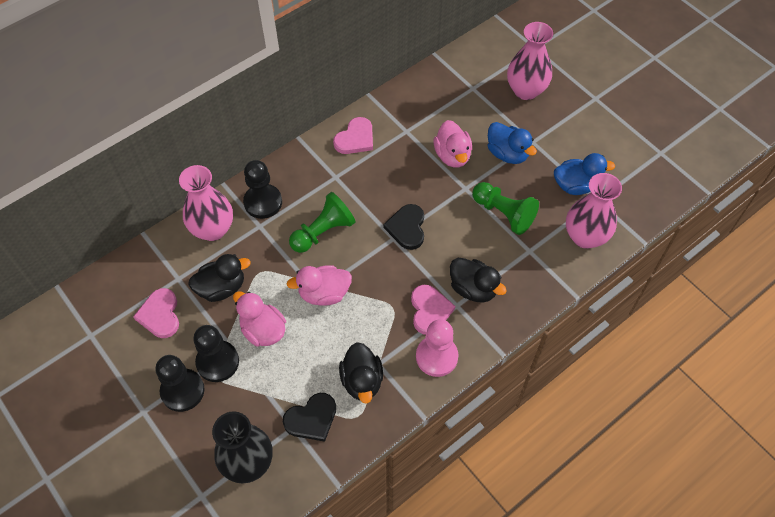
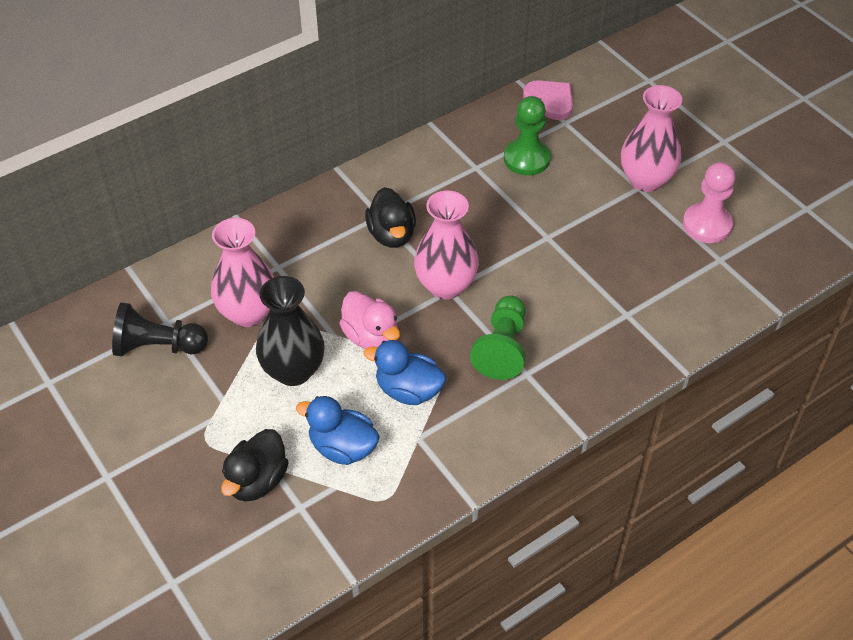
black duck: 3 -> 2
black heart: 2 -> 0
black pawn: 3 -> 1
pink duck: 3 -> 1
pink heart: 3 -> 1

